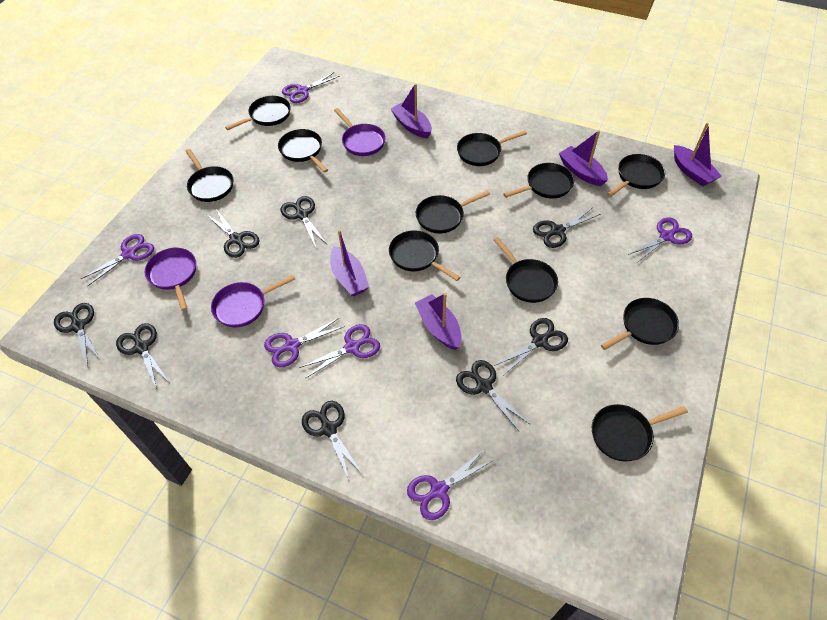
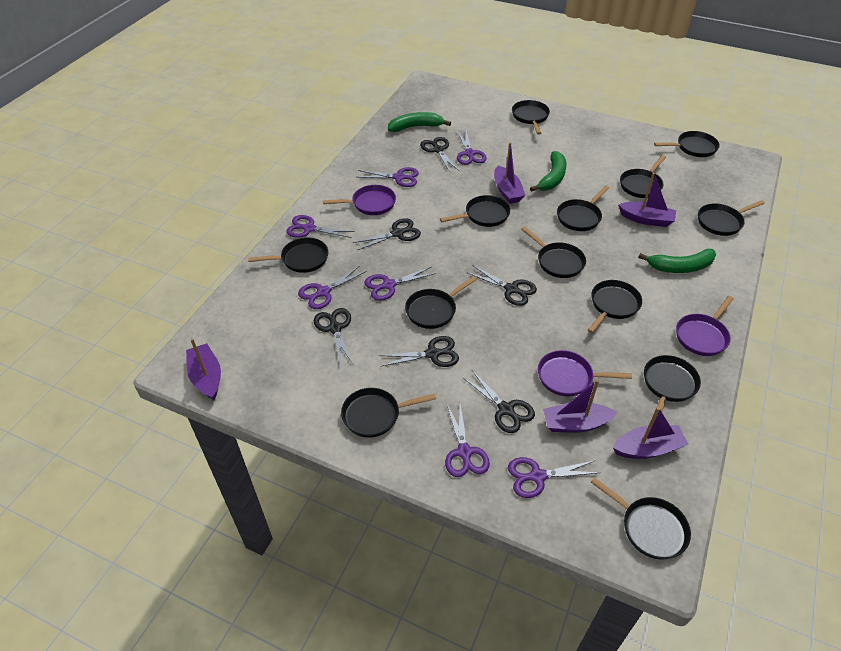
black pan: 11 -> 13
black scissors: 8 -> 6
green banana: 0 -> 3
purple scissors: 6 -> 7

